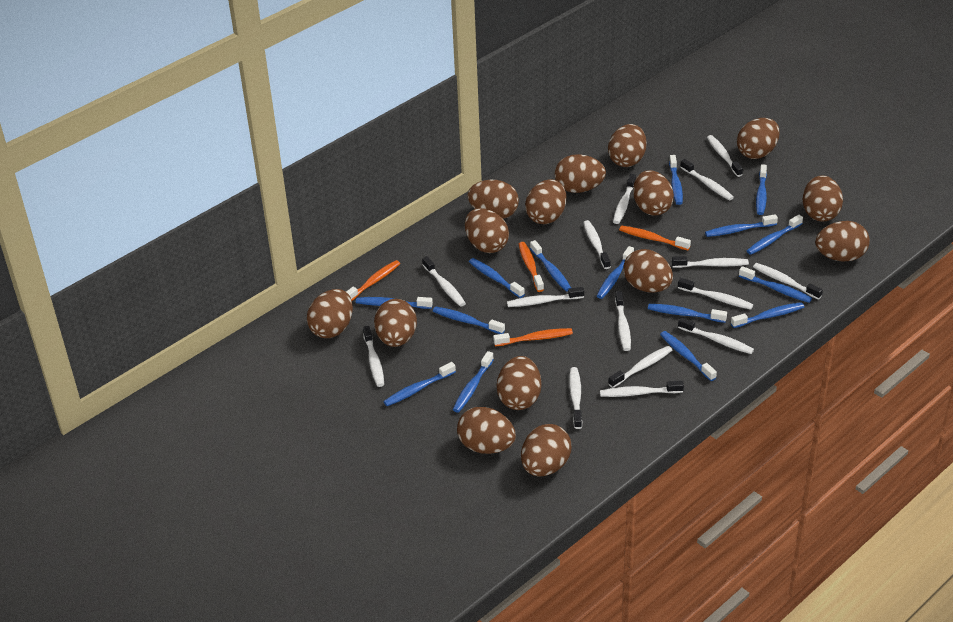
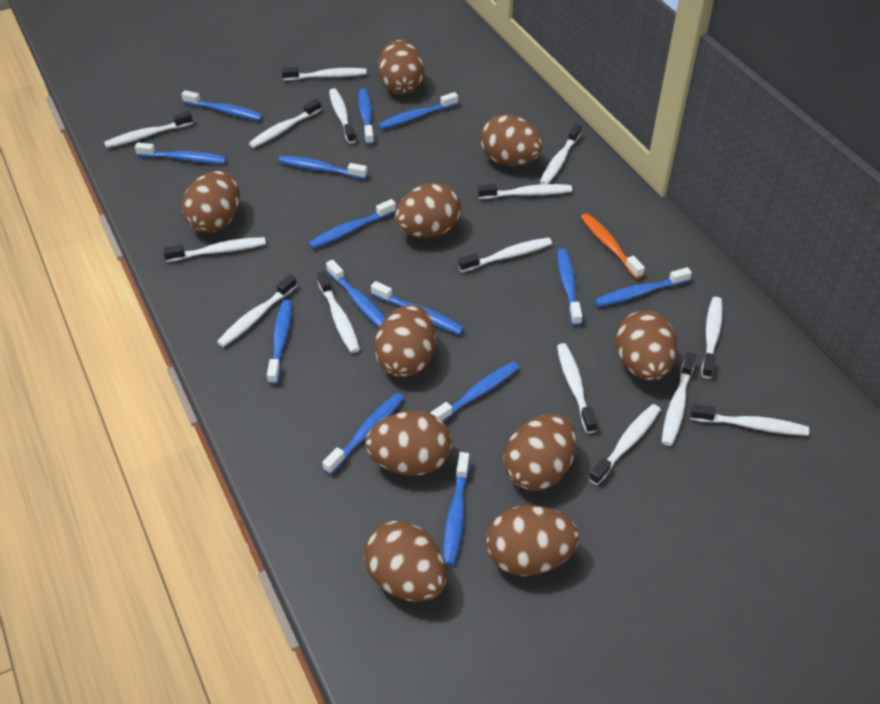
blue toothbrush: 15 -> 14
brown egg: 15 -> 10
orange toothbrush: 4 -> 1

